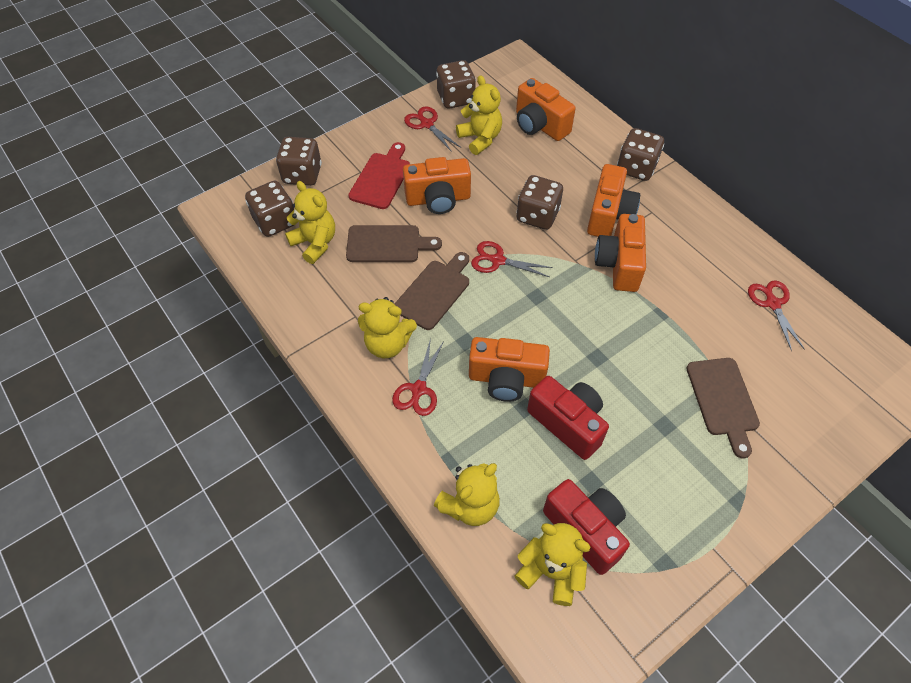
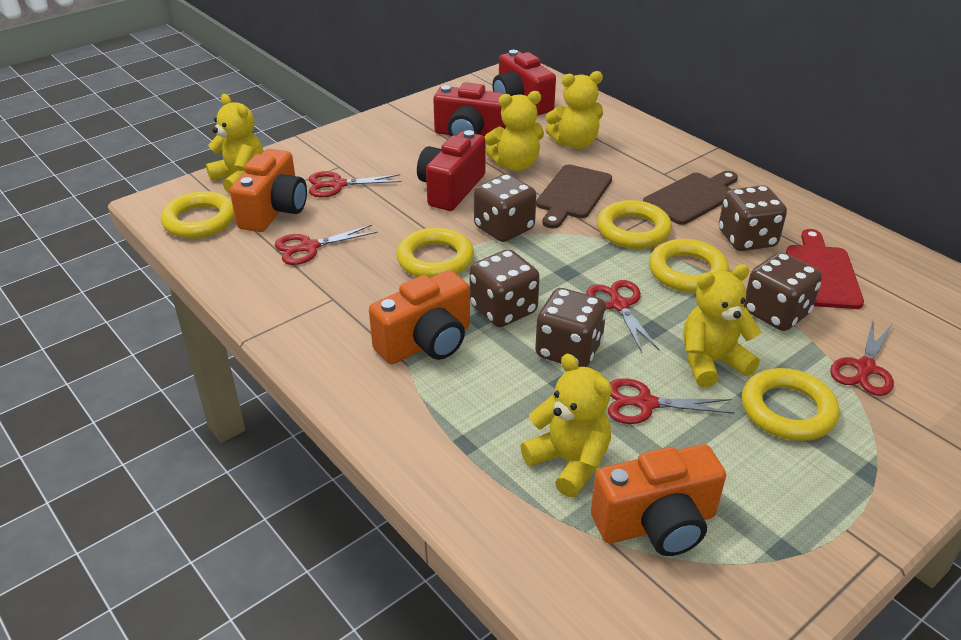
brown cutting board: 3 -> 2
orange camera: 5 -> 3
red camera: 2 -> 3
red scissors: 4 -> 5
yellow ring: 0 -> 5

